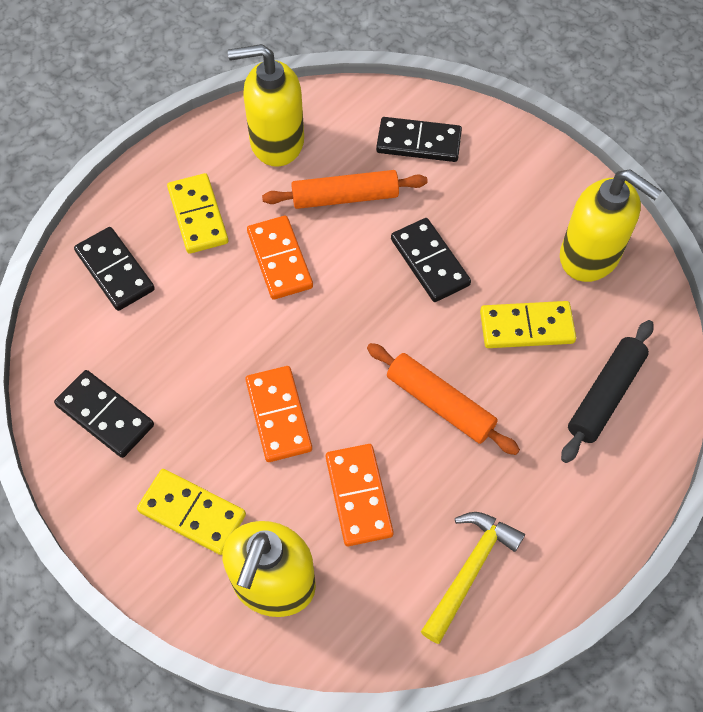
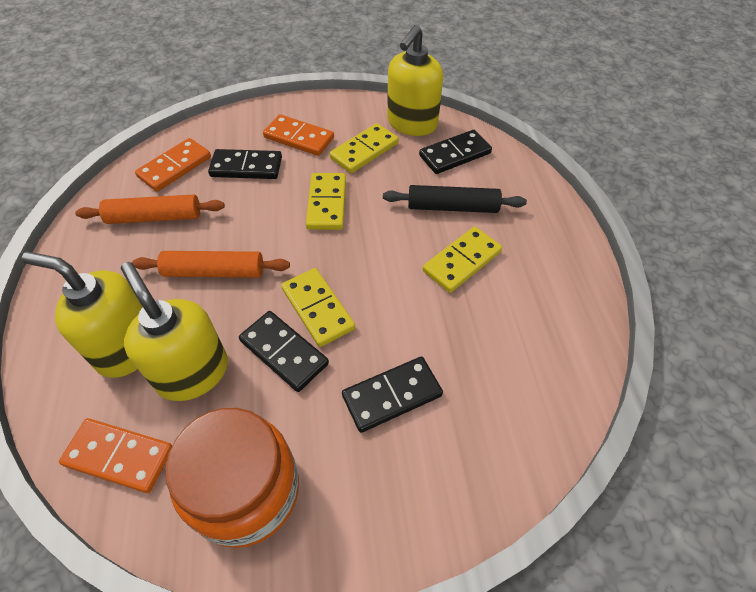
orange jar: 0 -> 1
yellow domino: 3 -> 4
yellow hammer: 1 -> 0

